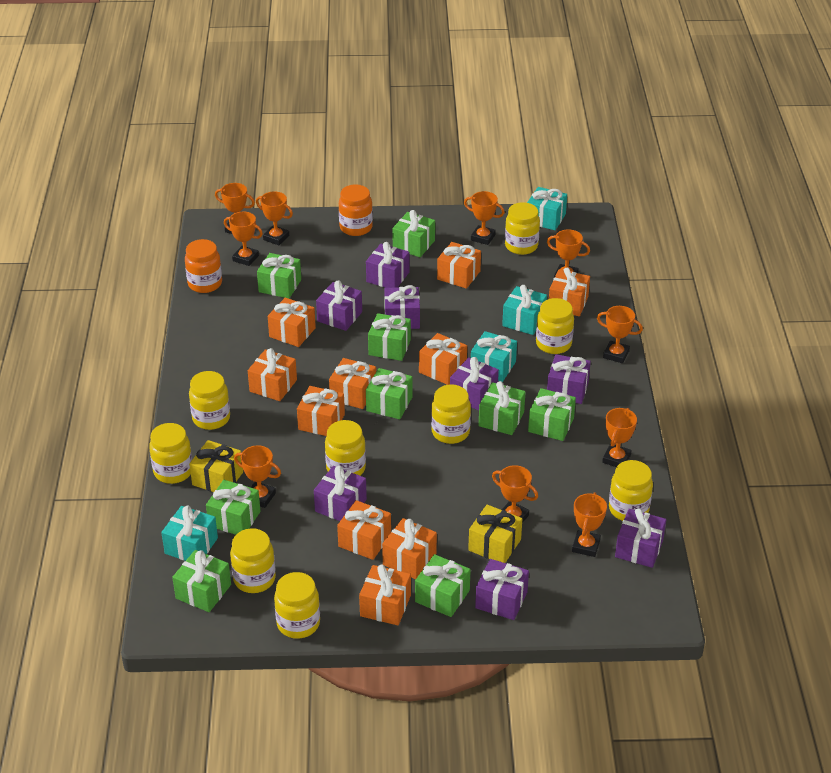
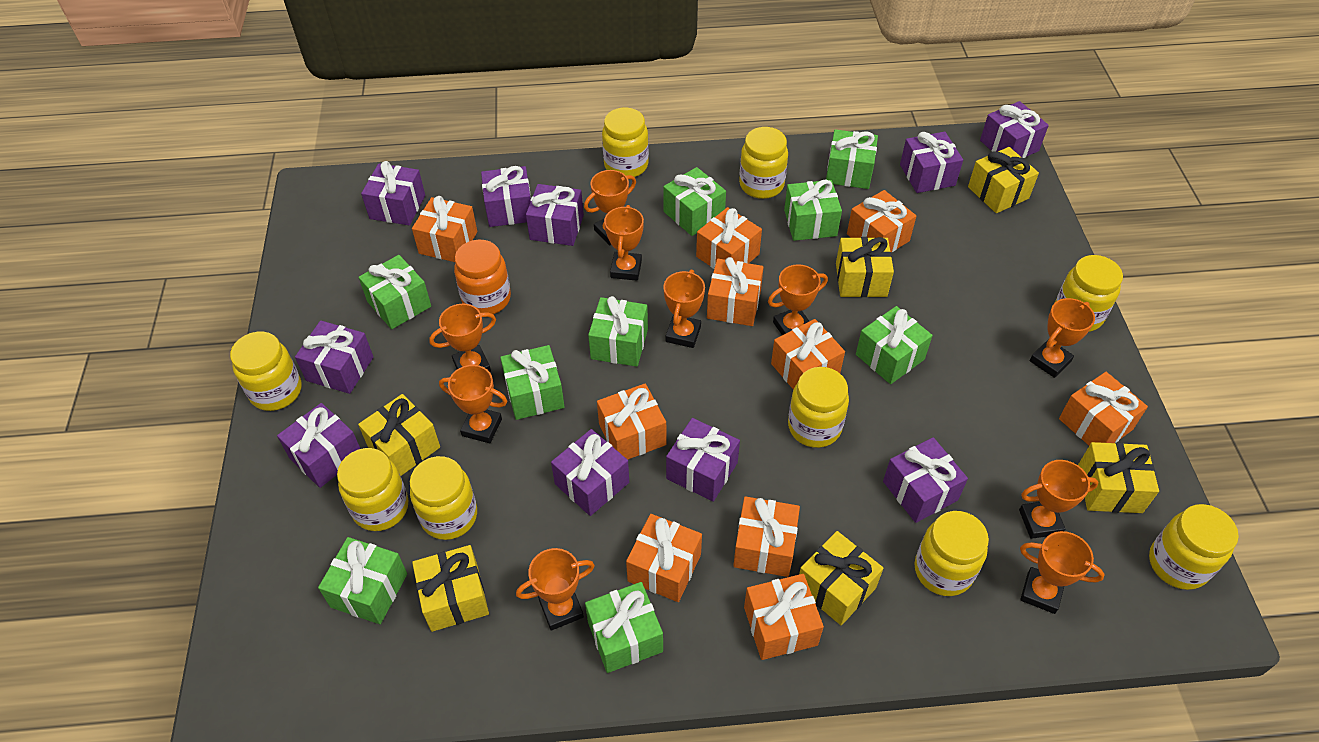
orange jar: 2 -> 1
purple gift: 8 -> 10
turquoise gift: 4 -> 0
yellow gift: 2 -> 6

